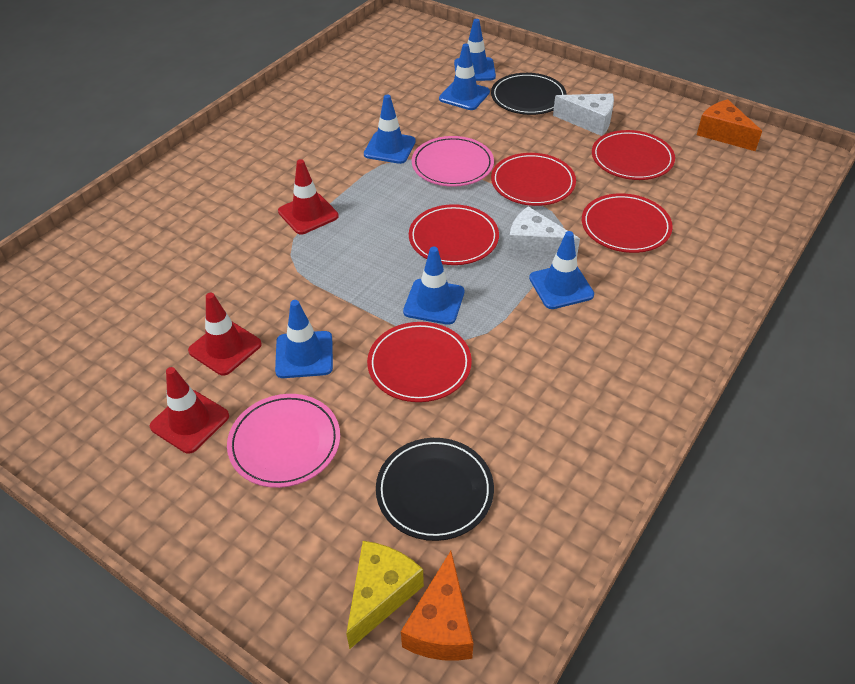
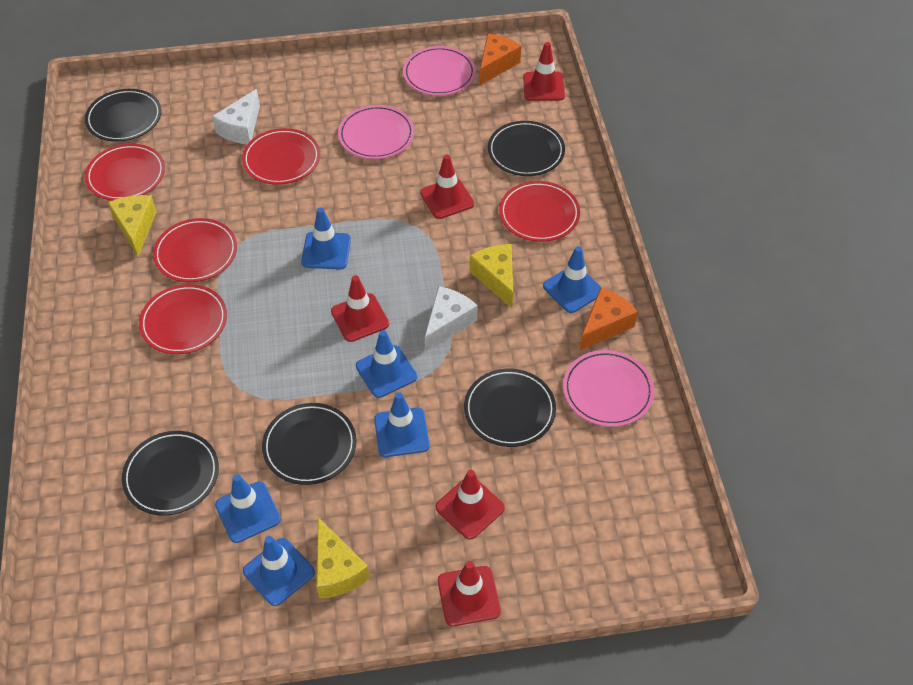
black plate: 2 -> 5
pink plate: 2 -> 3
red traffic cone: 3 -> 5
yellow cheese: 1 -> 3

